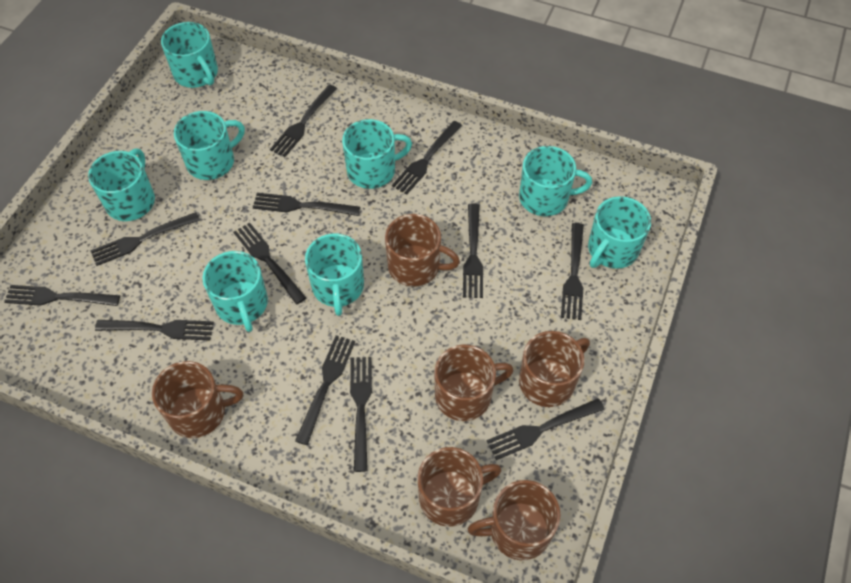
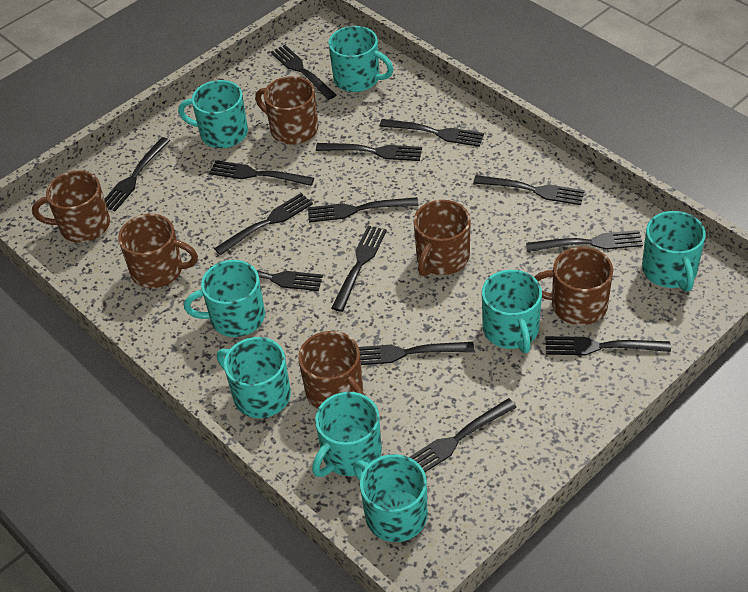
black fork: 12 -> 14

